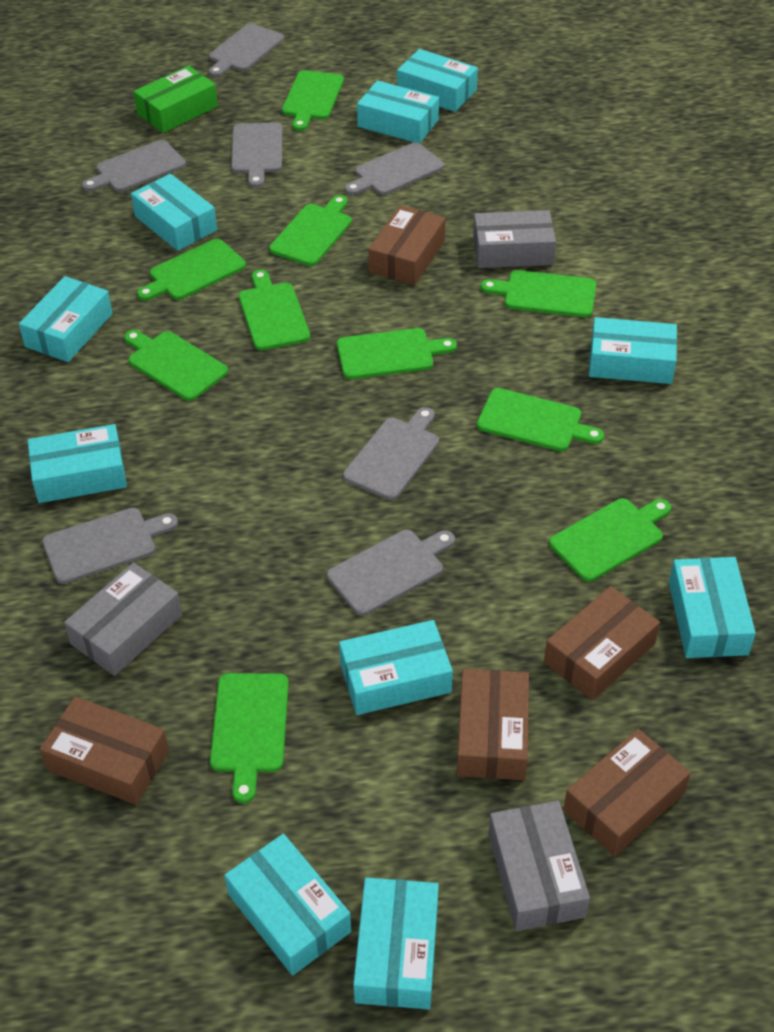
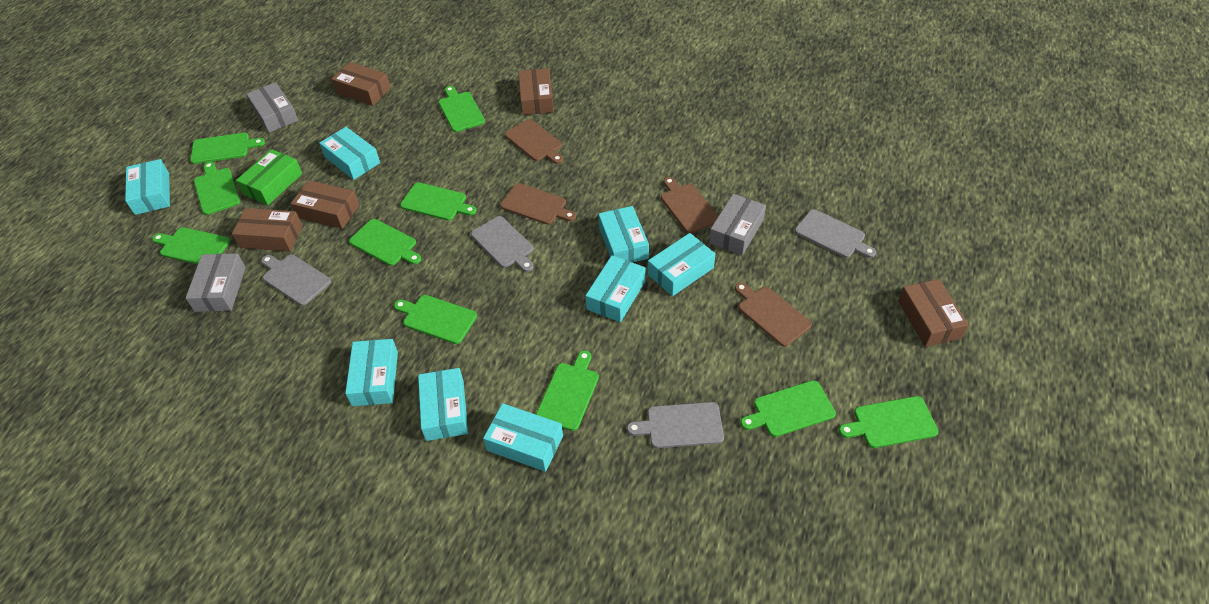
brown cutting board: 0 -> 4
grey cutting board: 7 -> 4
turquoise box: 10 -> 8

